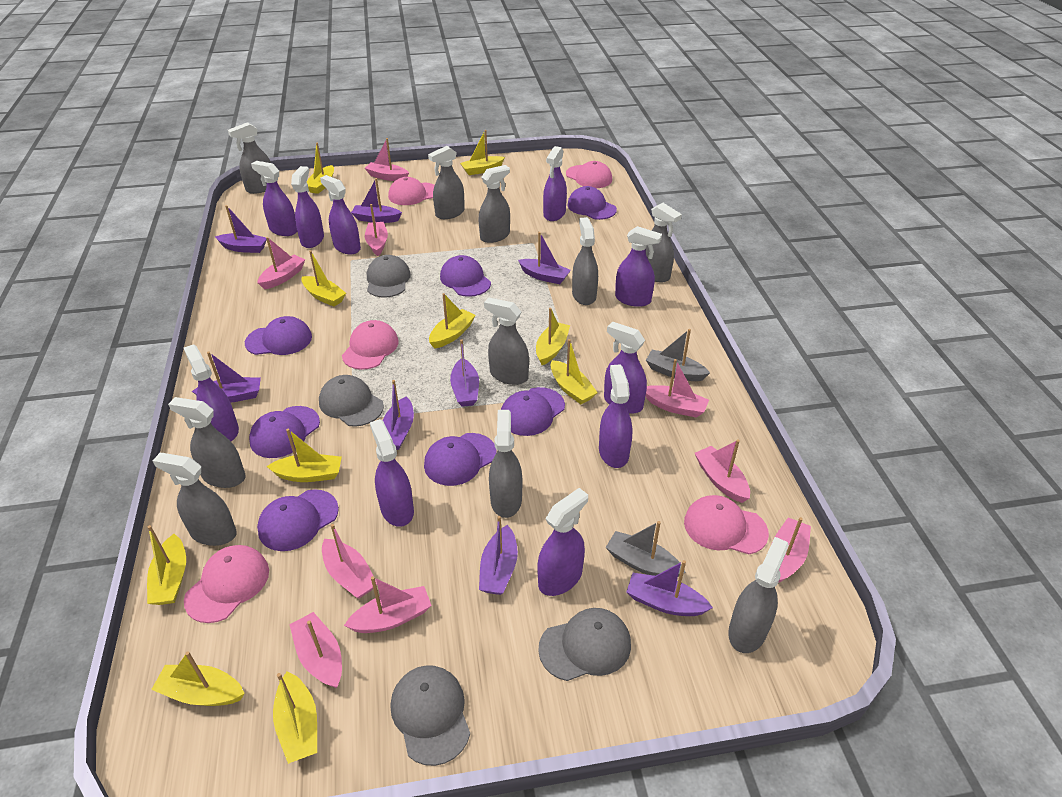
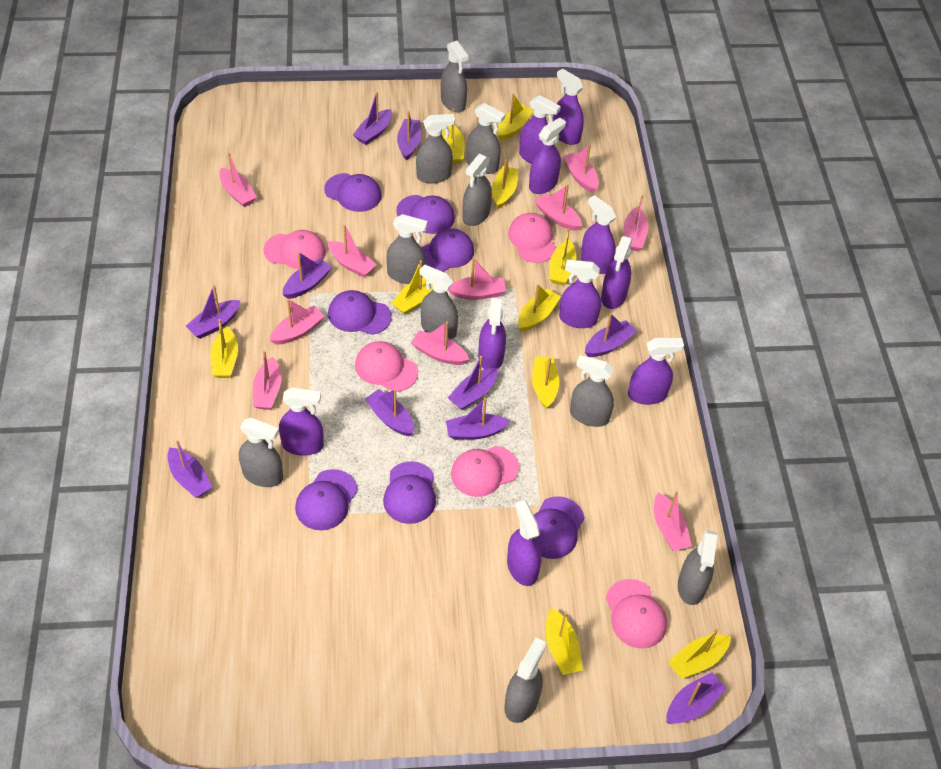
grey boat: 2 -> 0
grey cap: 4 -> 0
pink boat: 9 -> 10
purple boat: 8 -> 10

